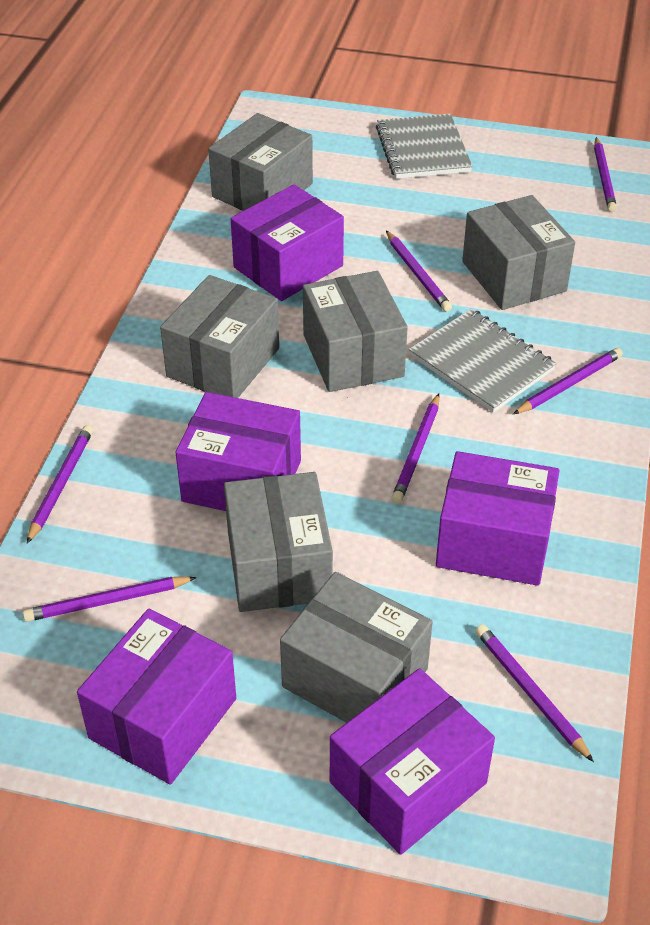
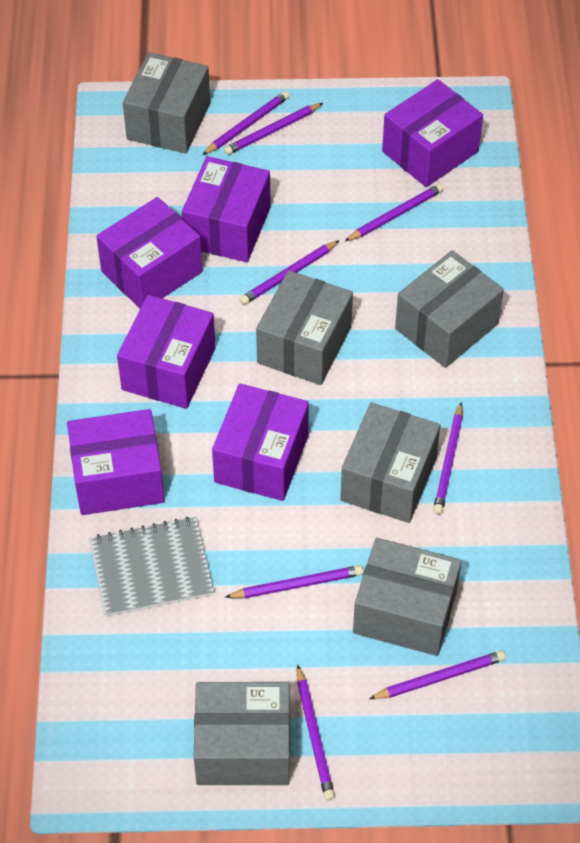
grey notebook: 2 -> 1
purple box: 5 -> 6
purple pencil: 7 -> 8

